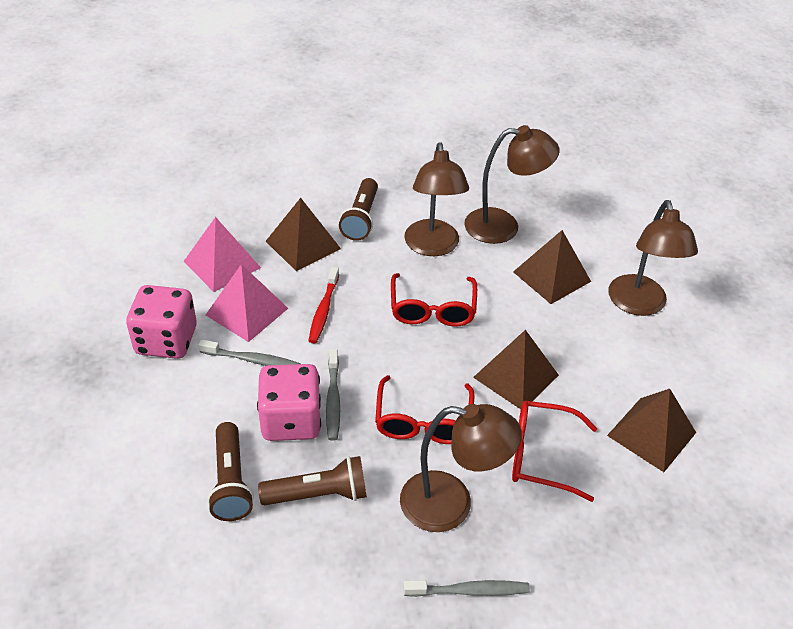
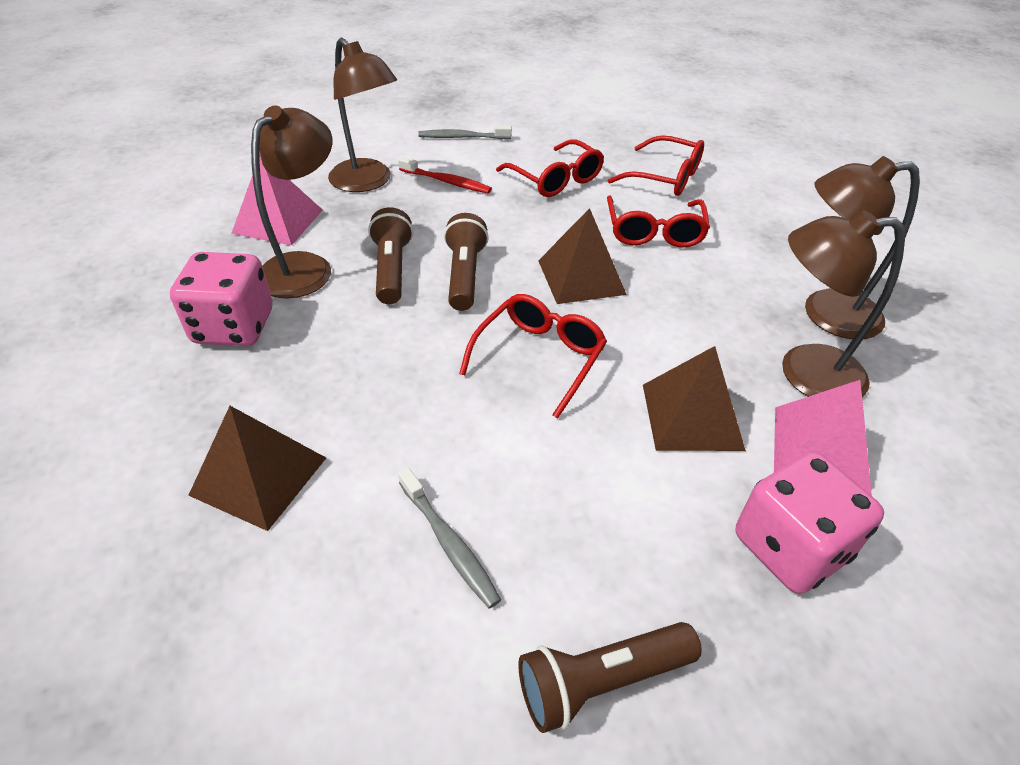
brown pyramid: 4 -> 3
grey toothbrush: 3 -> 2
red glasses: 3 -> 4

